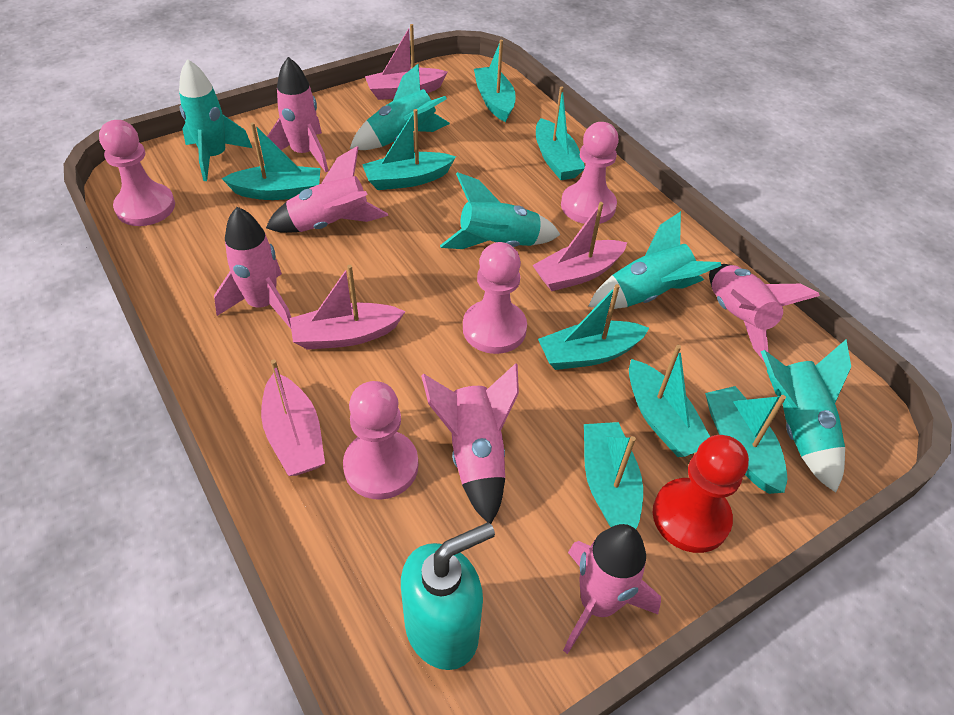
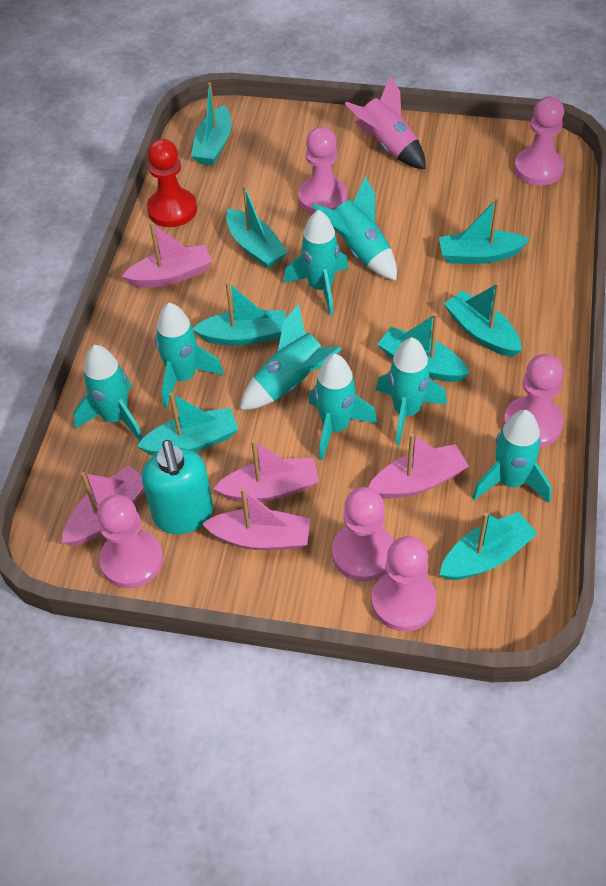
pink boat: 4 -> 5
pink pawn: 4 -> 6
pink rocket: 6 -> 1
turquoise rocket: 5 -> 8

